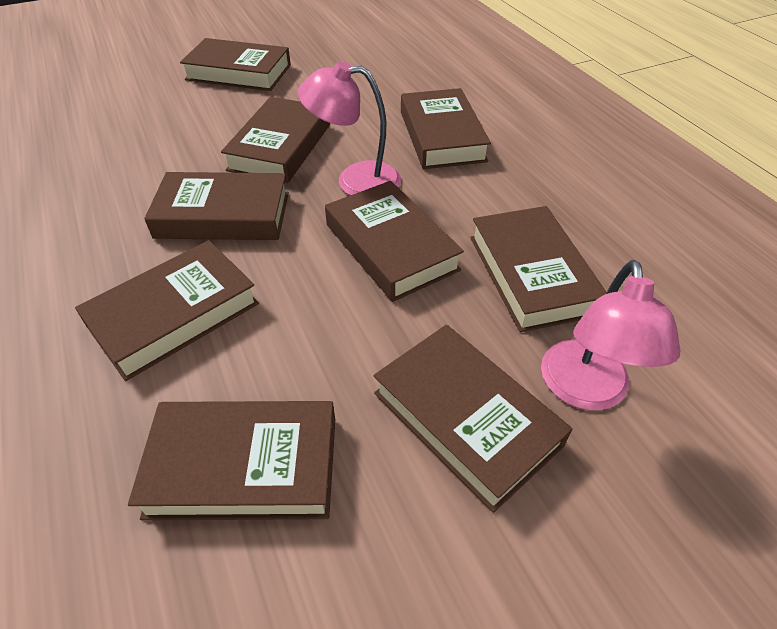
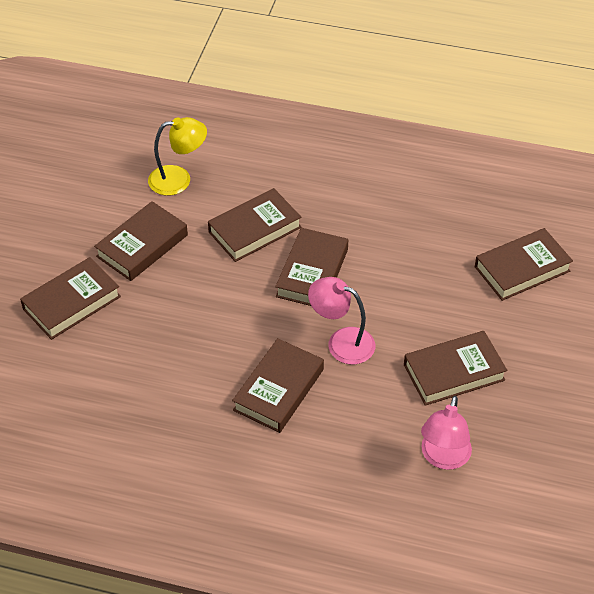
brown book: 9 -> 7
yellow lamp: 0 -> 1

